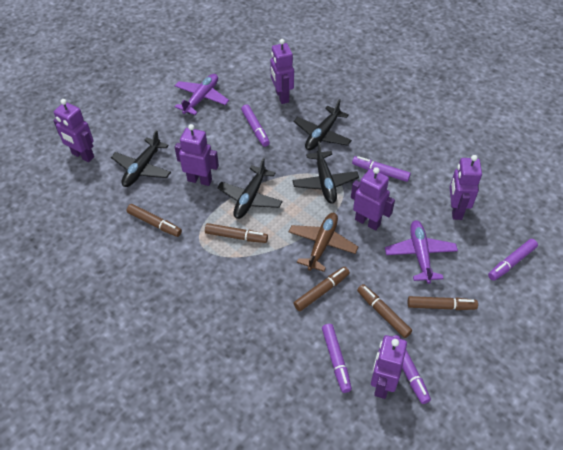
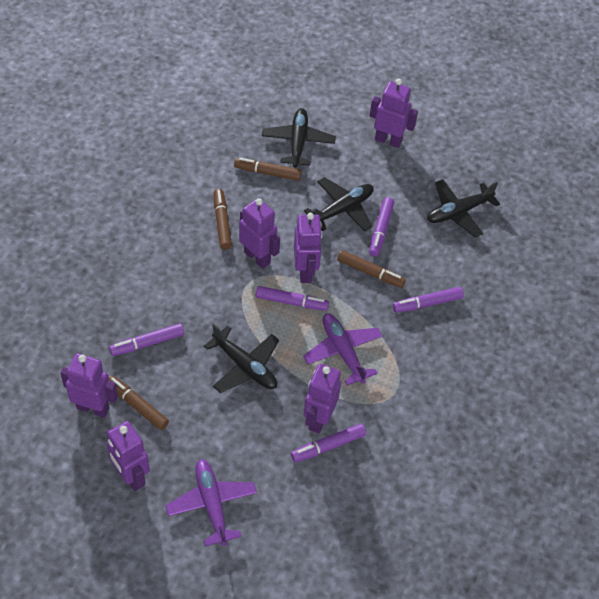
brown marker: 5 -> 4
brown plane: 1 -> 0

